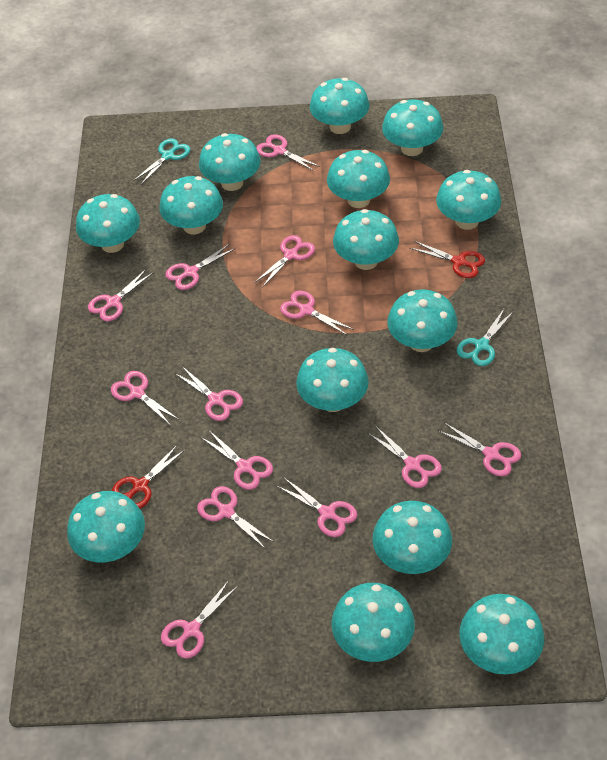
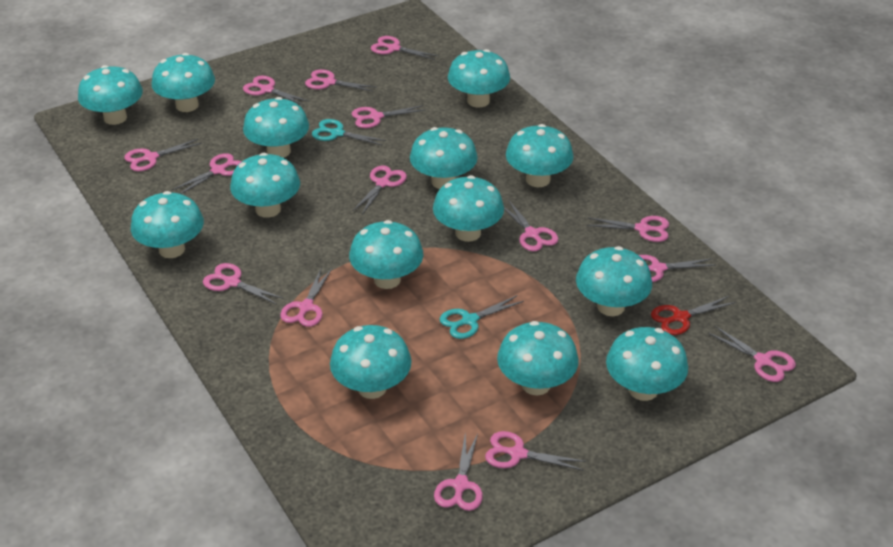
pink scissors: 13 -> 15
red scissors: 2 -> 1

